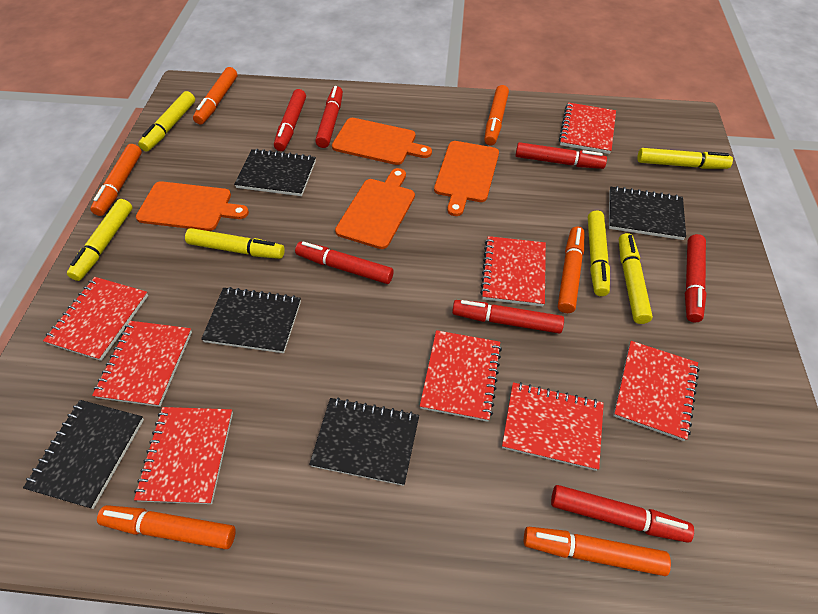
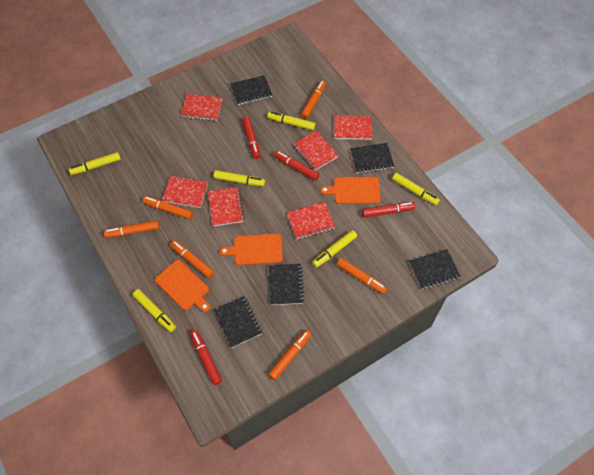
orange cutting board: 4 -> 3
red marker: 7 -> 4
red notebook: 8 -> 6

